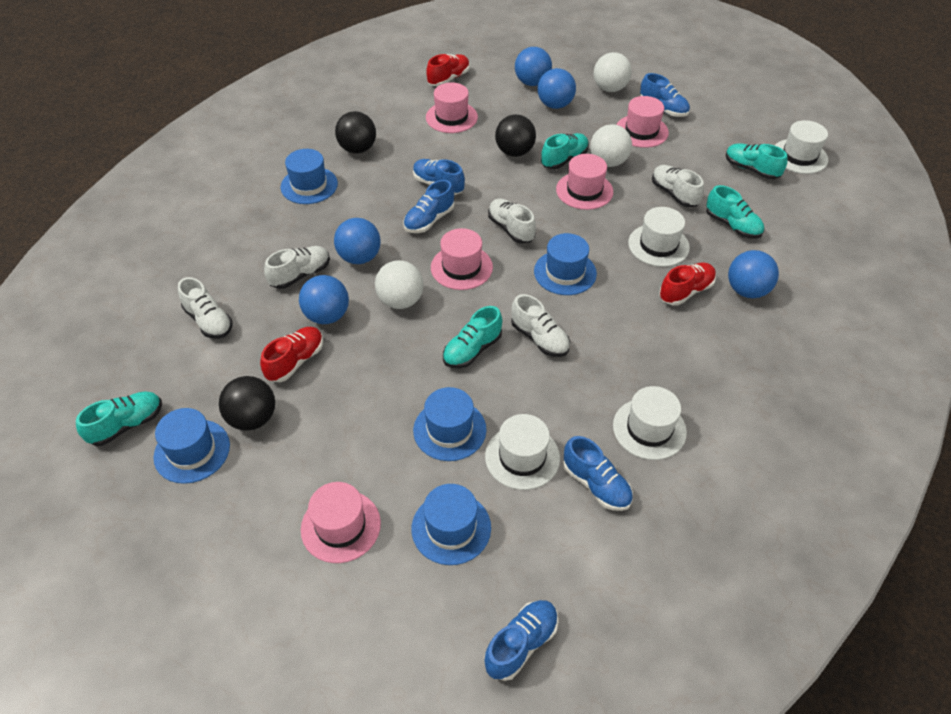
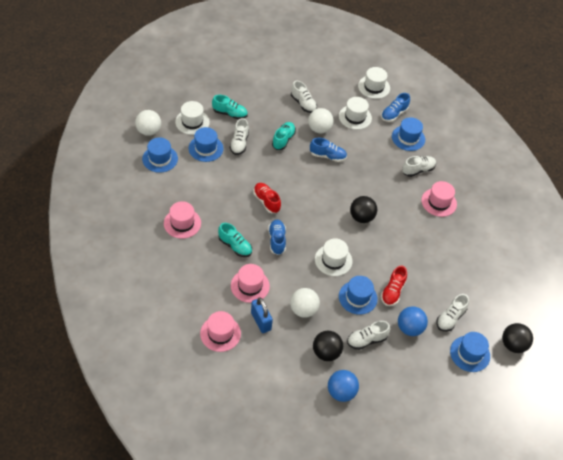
blue ball: 5 -> 2
blue padlock: 0 -> 1
blue shoe: 5 -> 3
pink hat: 5 -> 4
red shoe: 3 -> 2
turquoise shoe: 5 -> 3

